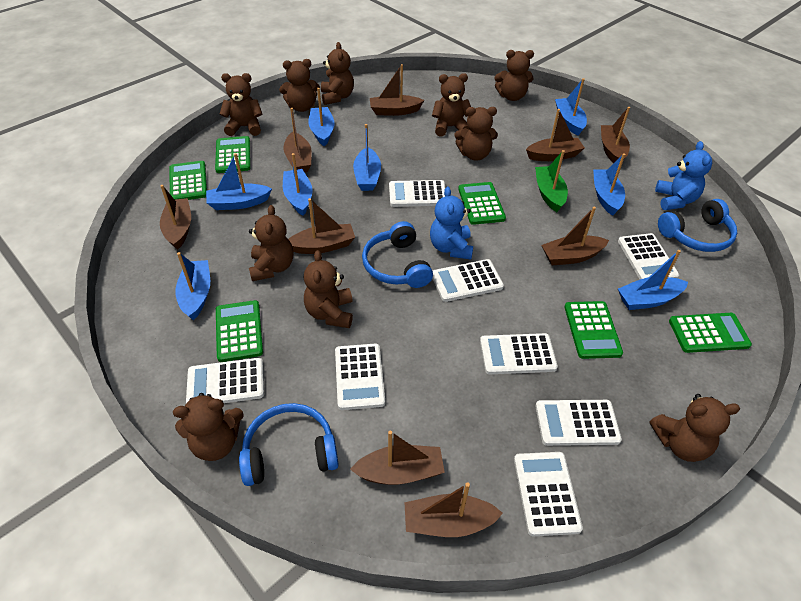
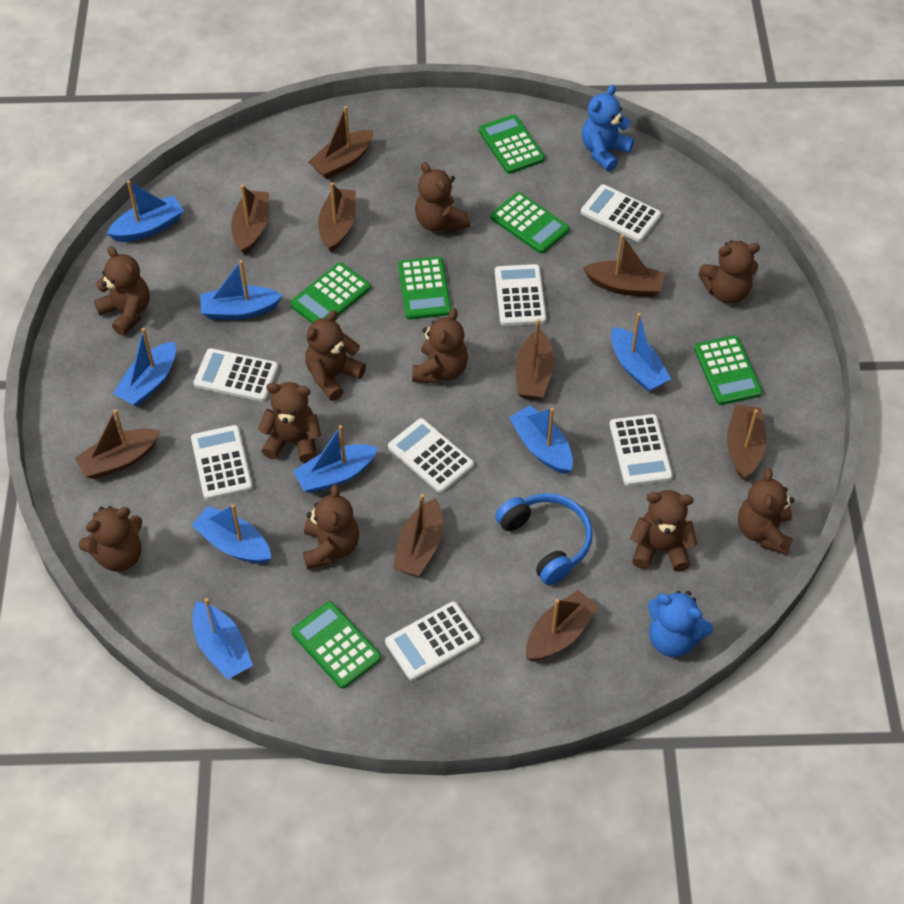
blue headphones: 3 -> 1
green boat: 1 -> 0
white calculator: 8 -> 7

